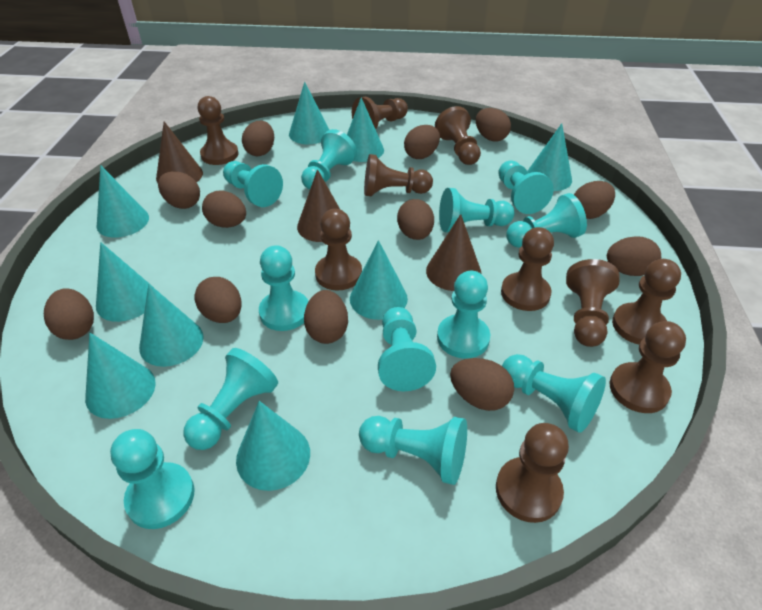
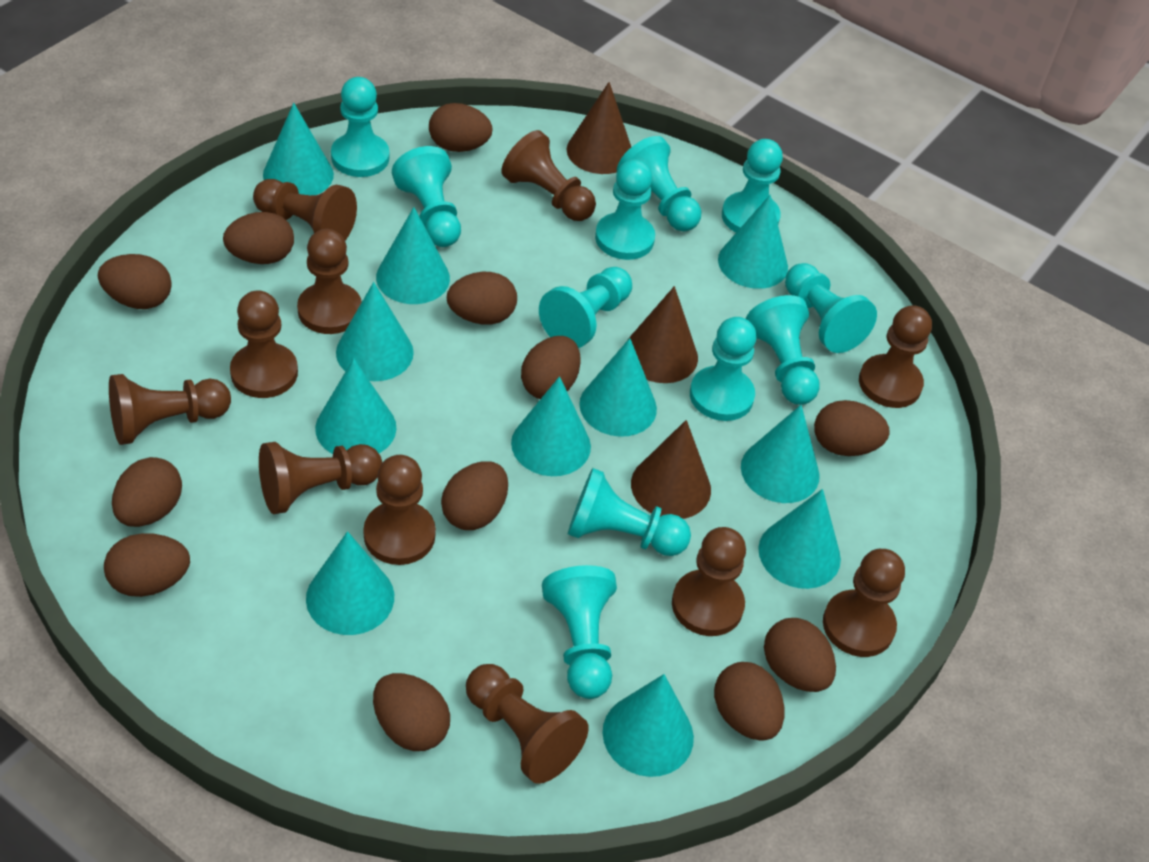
brown pawn: 10 -> 11
turquoise cone: 9 -> 11
turquoise pawn: 12 -> 11

